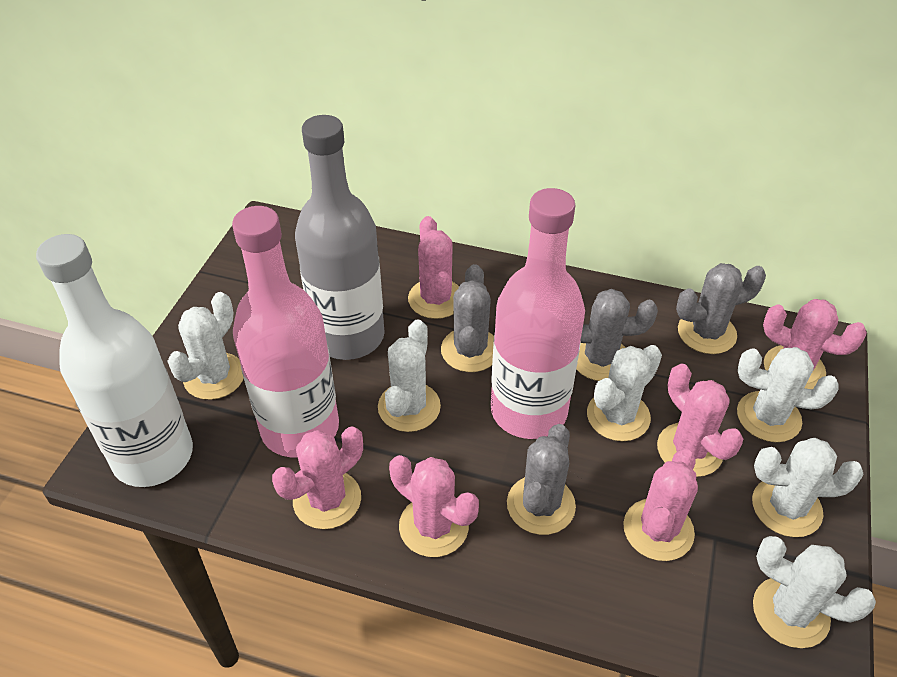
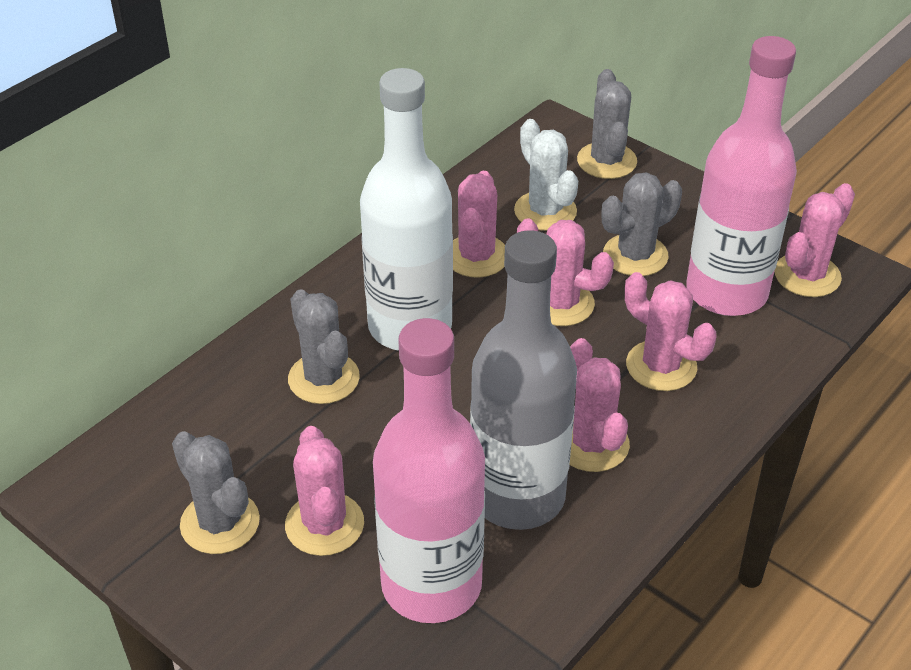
white cactus: 6 -> 1

